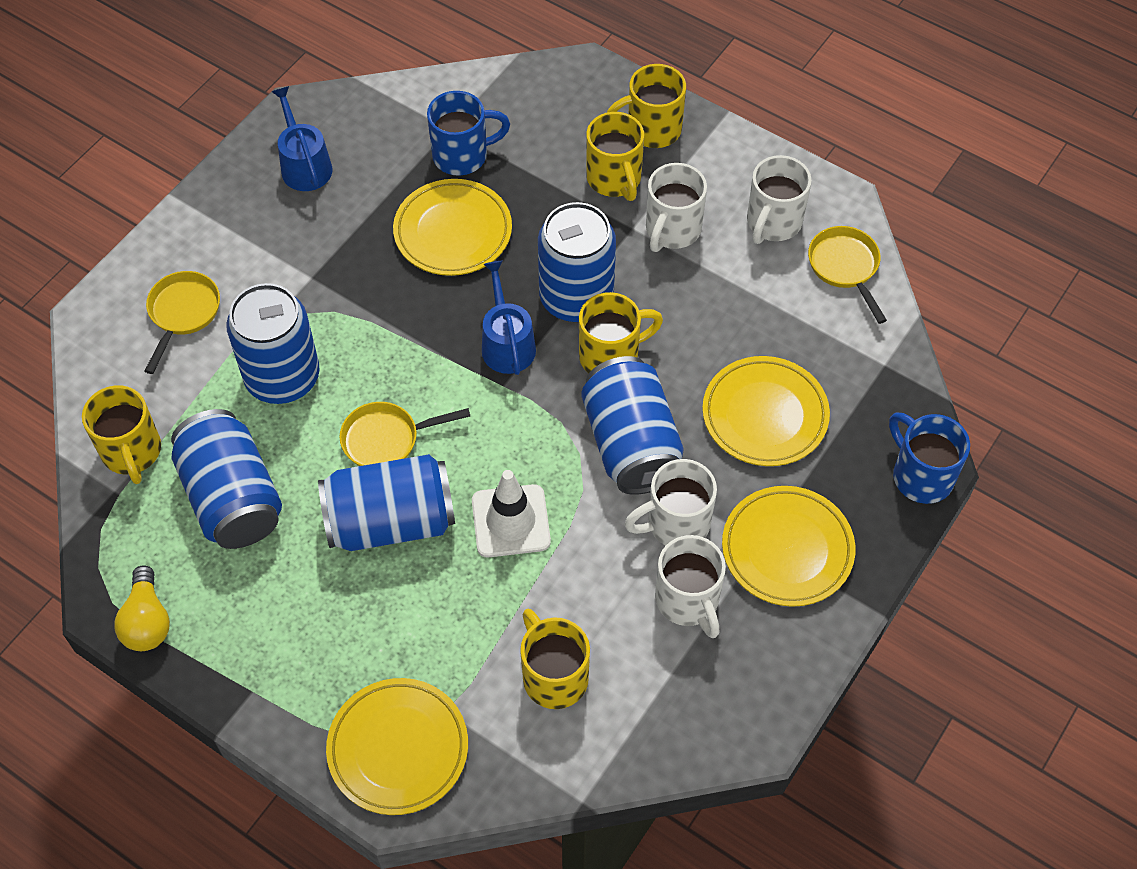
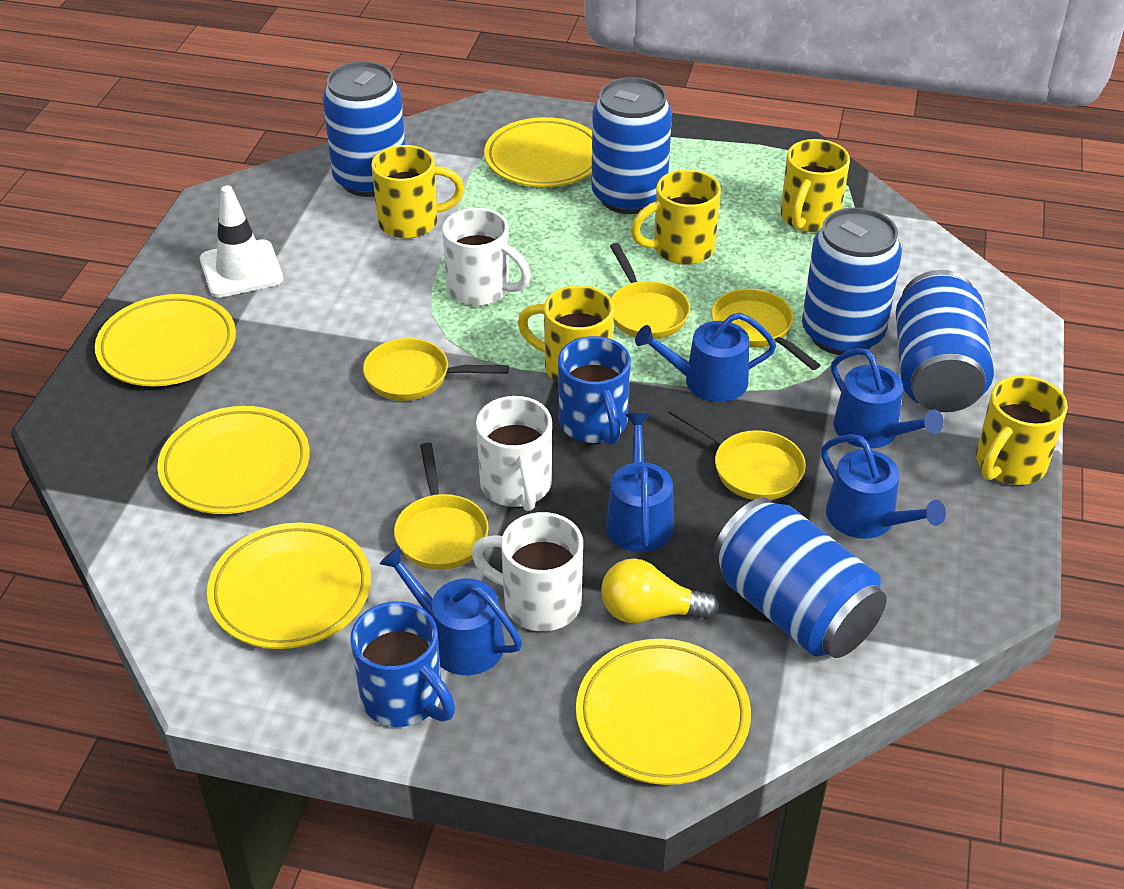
blue watering can: 2 -> 5
white mug: 4 -> 3
yellow pan: 3 -> 5
yellow plate: 4 -> 5

